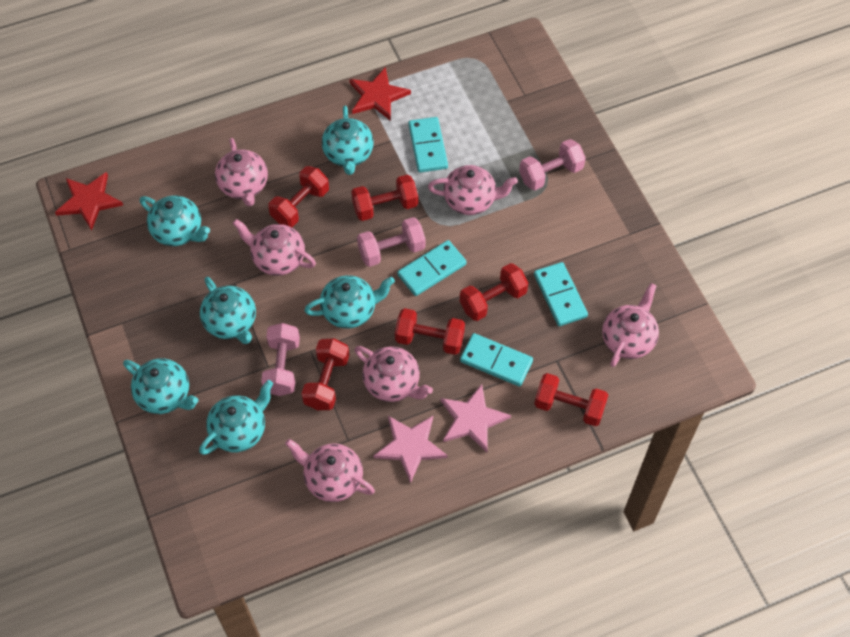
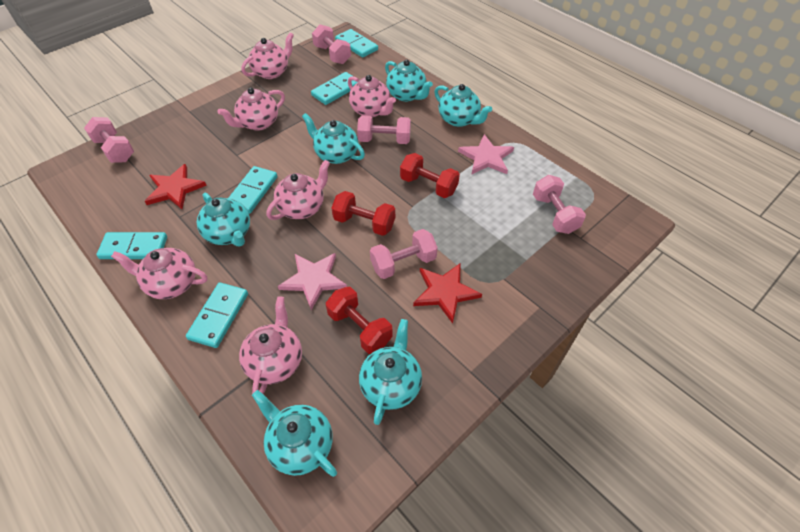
pink dumbbell: 3 -> 5
red dumbbell: 6 -> 3
turquoise domino: 4 -> 5

